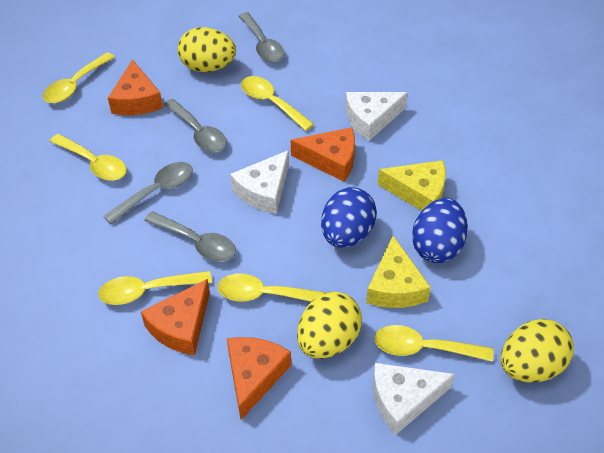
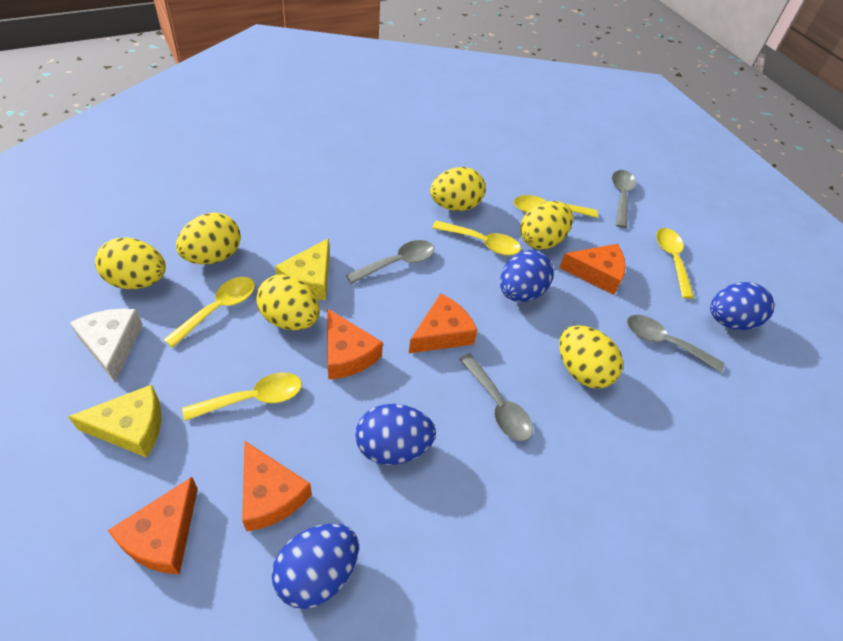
blue egg: 2 -> 4
orange cheese: 4 -> 5
white cheese: 3 -> 1
yellow egg: 3 -> 6
yellow spoon: 6 -> 5

